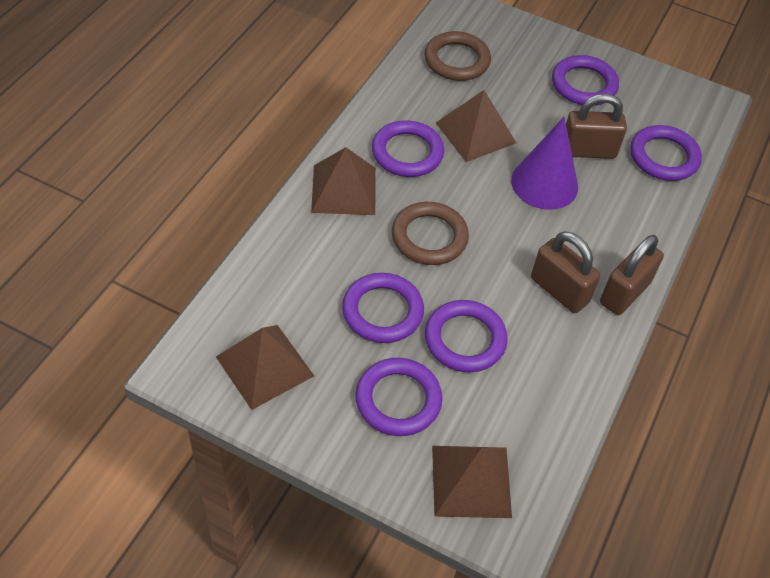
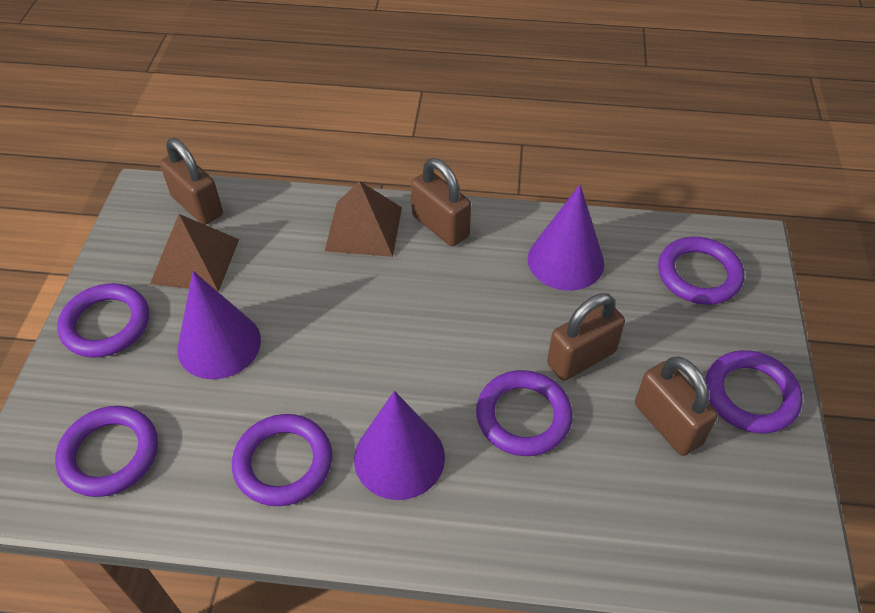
brown padlock: 3 -> 4
brown pyramid: 4 -> 2
brown ring: 2 -> 0
purple cone: 1 -> 3

